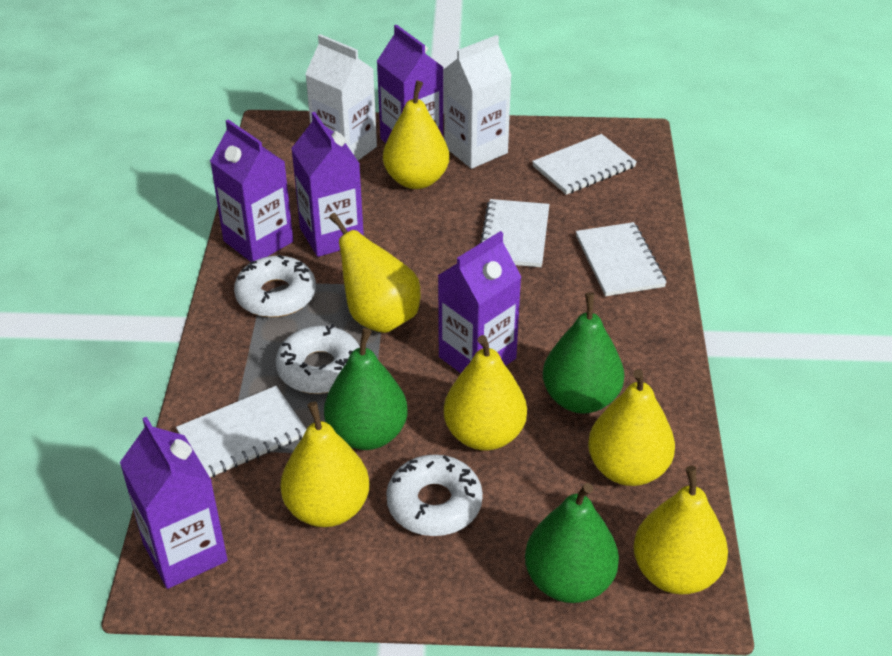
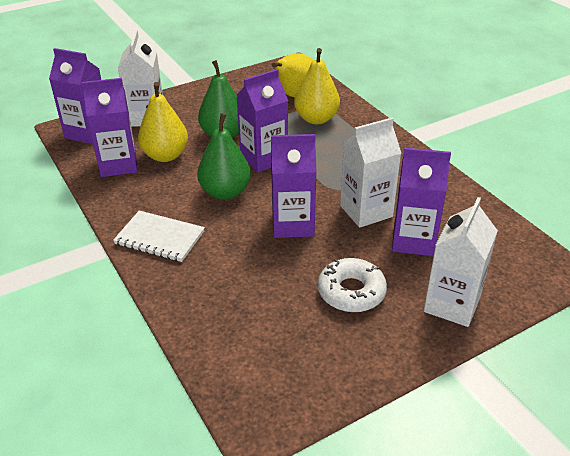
green pear: 3 -> 2
white carton: 2 -> 3
white donut: 3 -> 1
white notebook: 4 -> 1
yellow pear: 6 -> 3

